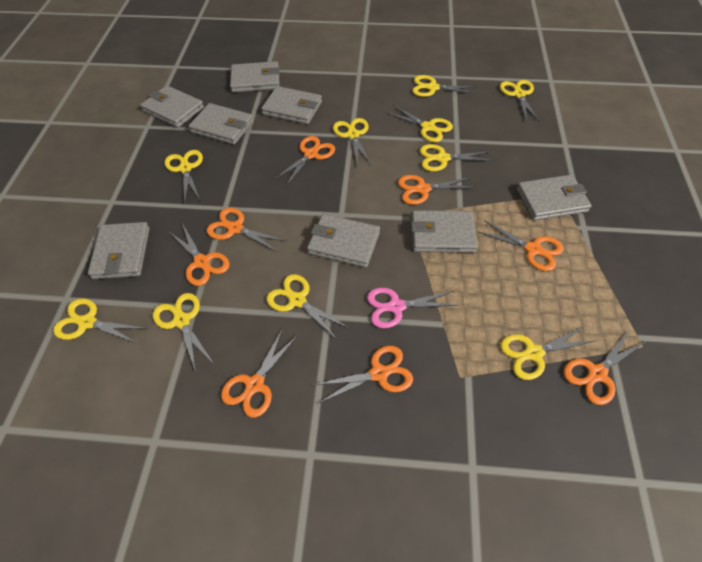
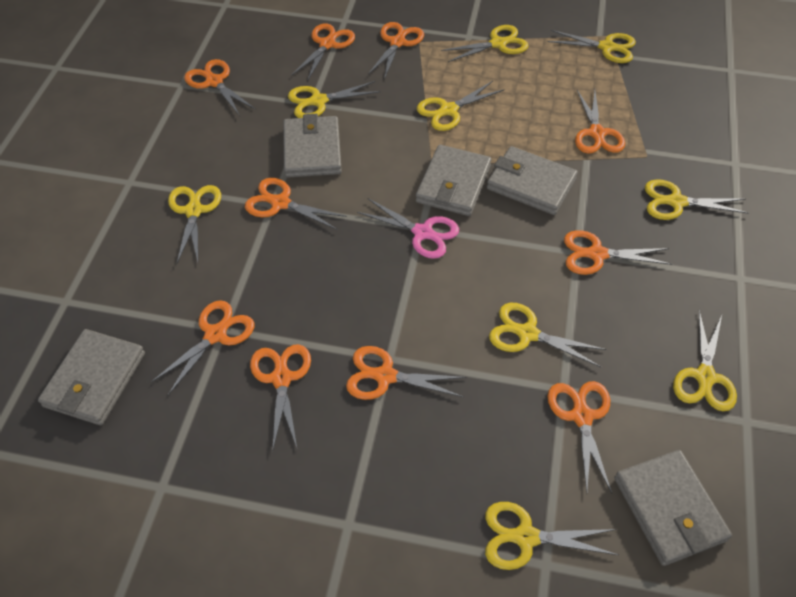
grey wallet: 8 -> 5
orange scissors: 8 -> 10
yellow scissors: 10 -> 9

